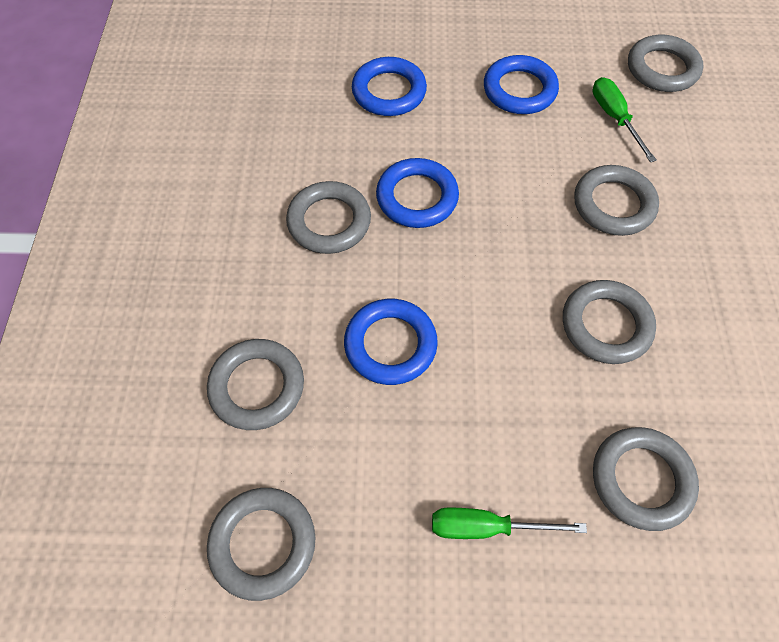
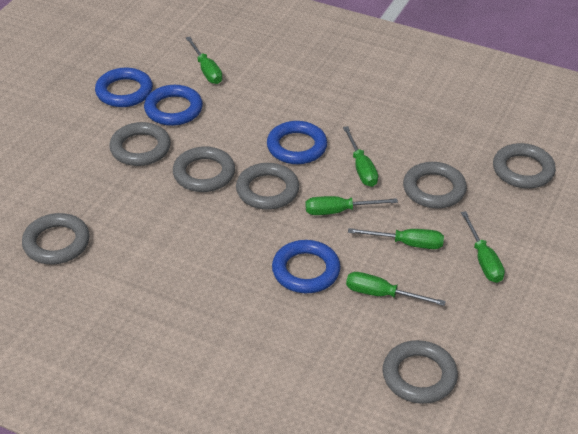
green screwdriver: 2 -> 6

